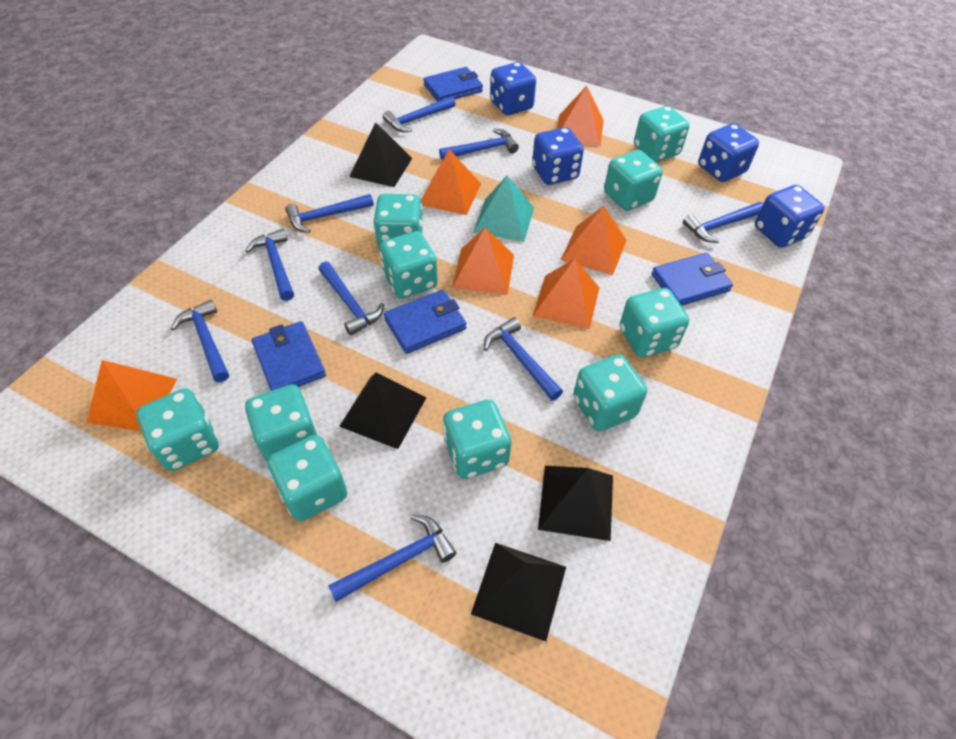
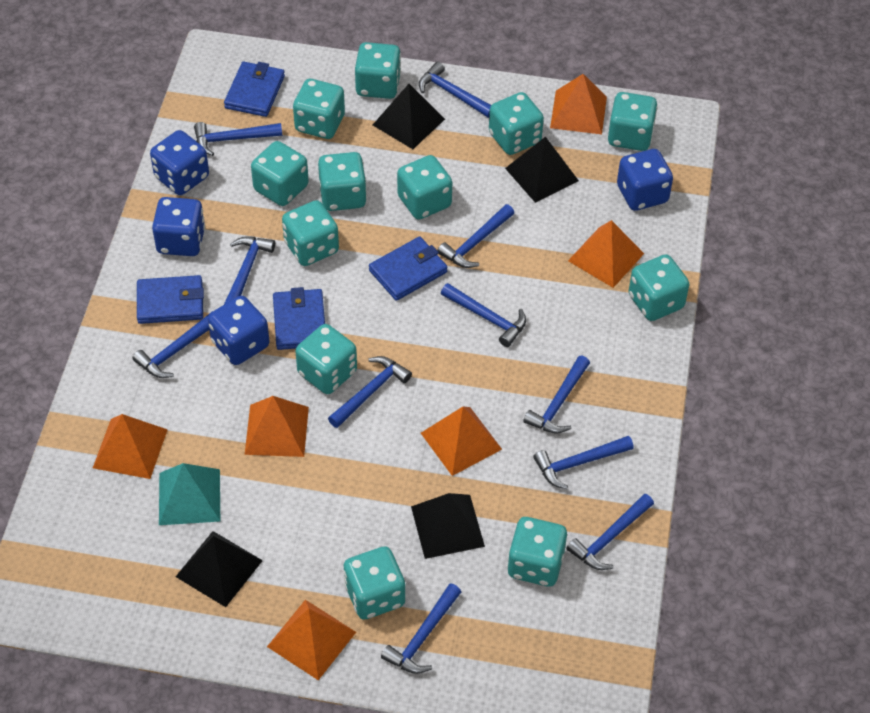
blue hammer: 9 -> 11
turquoise dice: 10 -> 12

